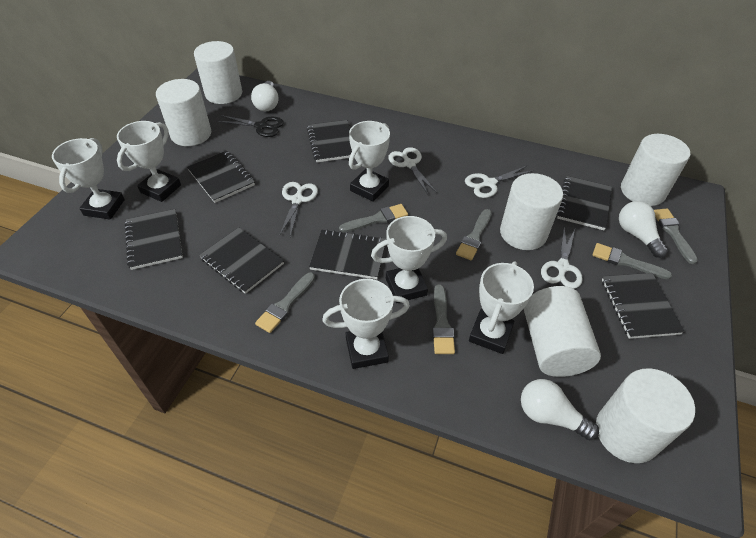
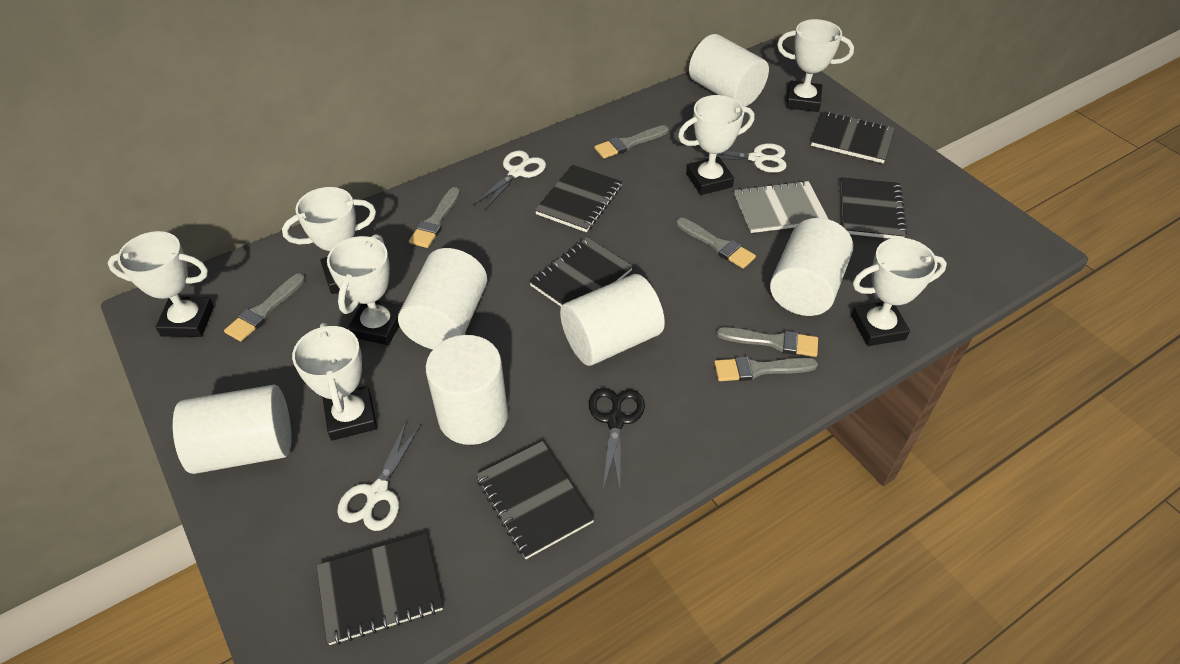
black notebook: 7 -> 6
grey notebook: 0 -> 1
white light bulb: 3 -> 0
white scissors: 4 -> 3
white trophy: 6 -> 7

